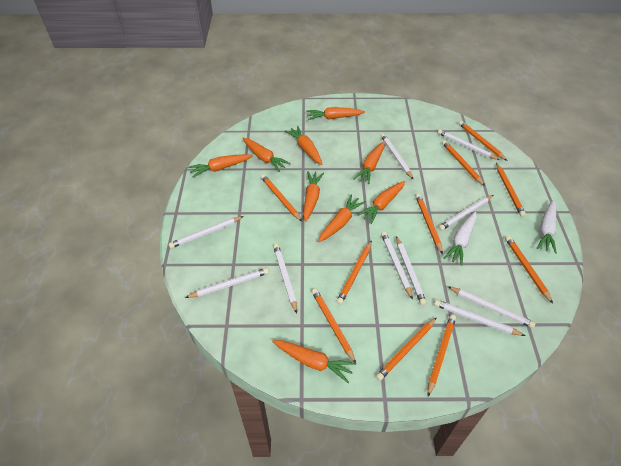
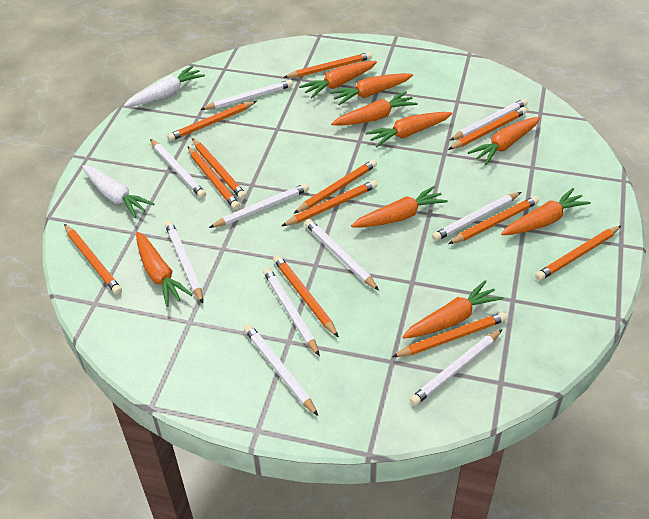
orange pencil: 10 -> 12

